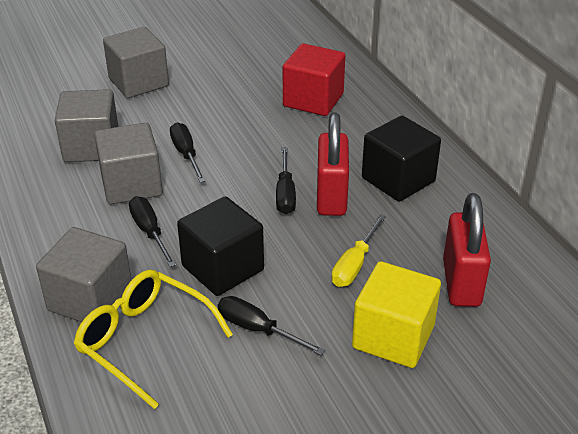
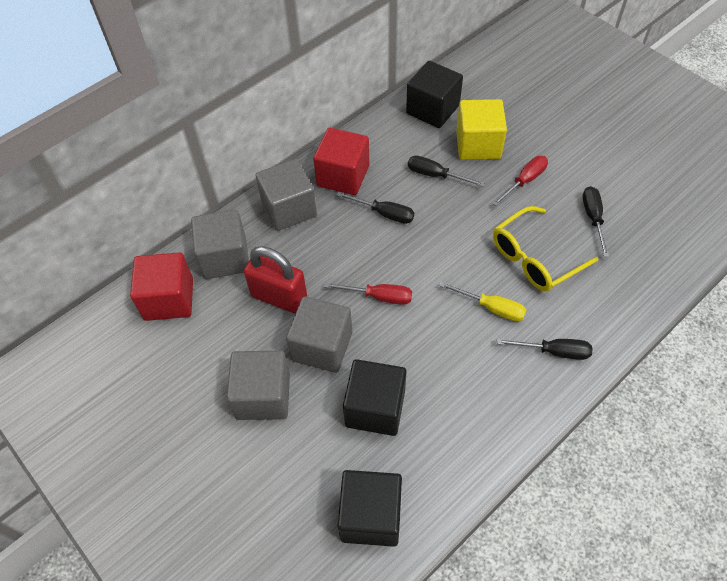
black cube: 2 -> 3
red cube: 1 -> 2
red padlock: 2 -> 1
red screwdriver: 0 -> 2

